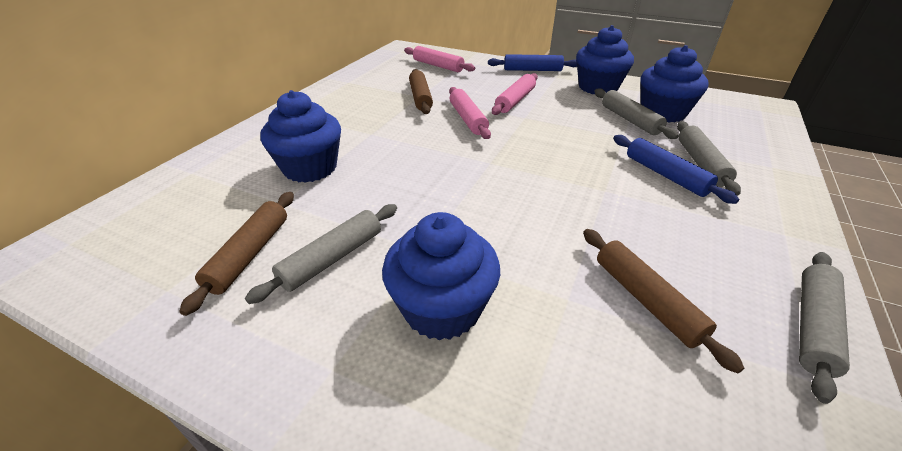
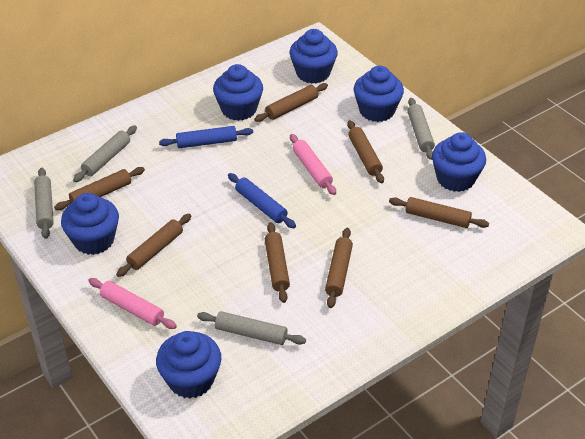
blue cupcake: 4 -> 6
brown rolling pin: 3 -> 7
pink rolling pin: 3 -> 2

